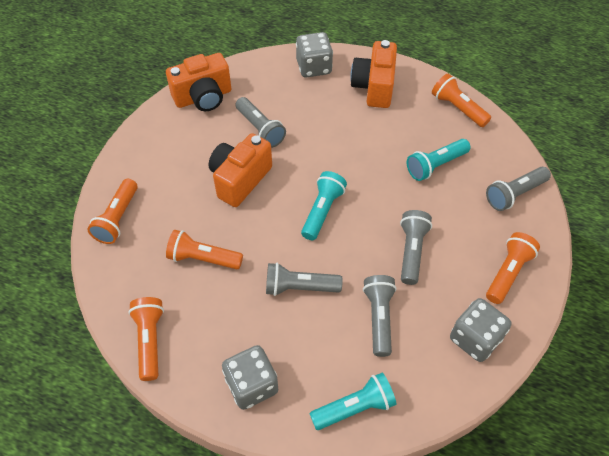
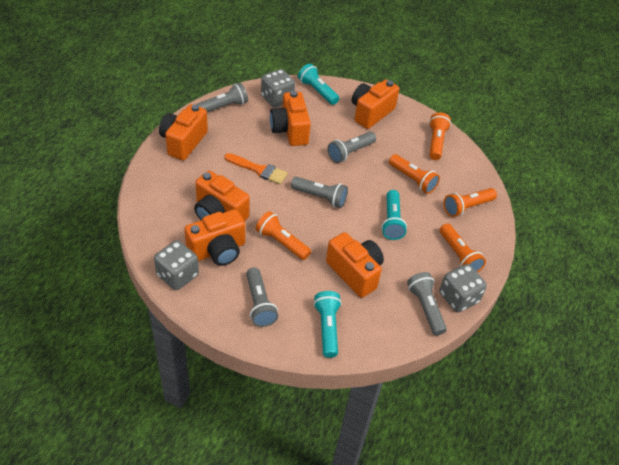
orange brush: 0 -> 1
orange camera: 3 -> 6

